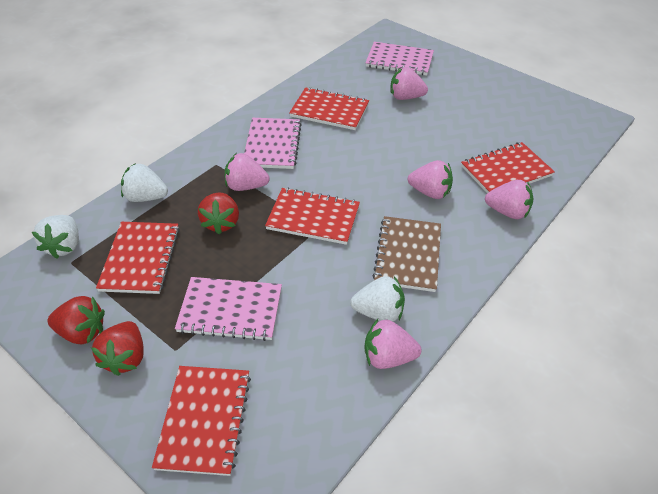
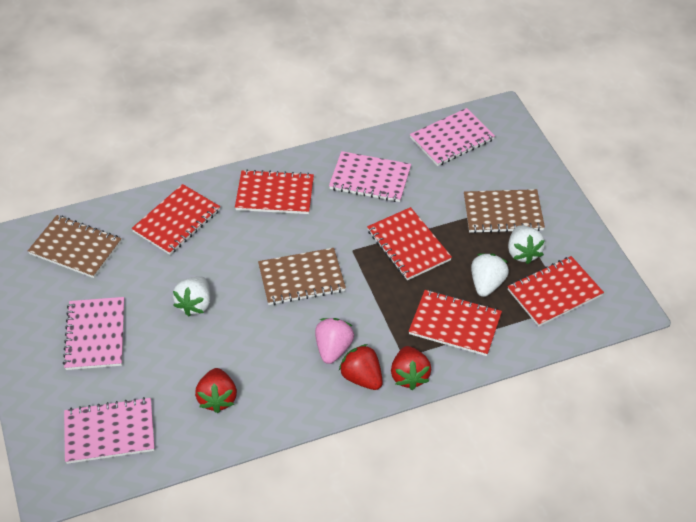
brown notebook: 1 -> 3
pink notebook: 3 -> 4
pink strawberry: 5 -> 1

